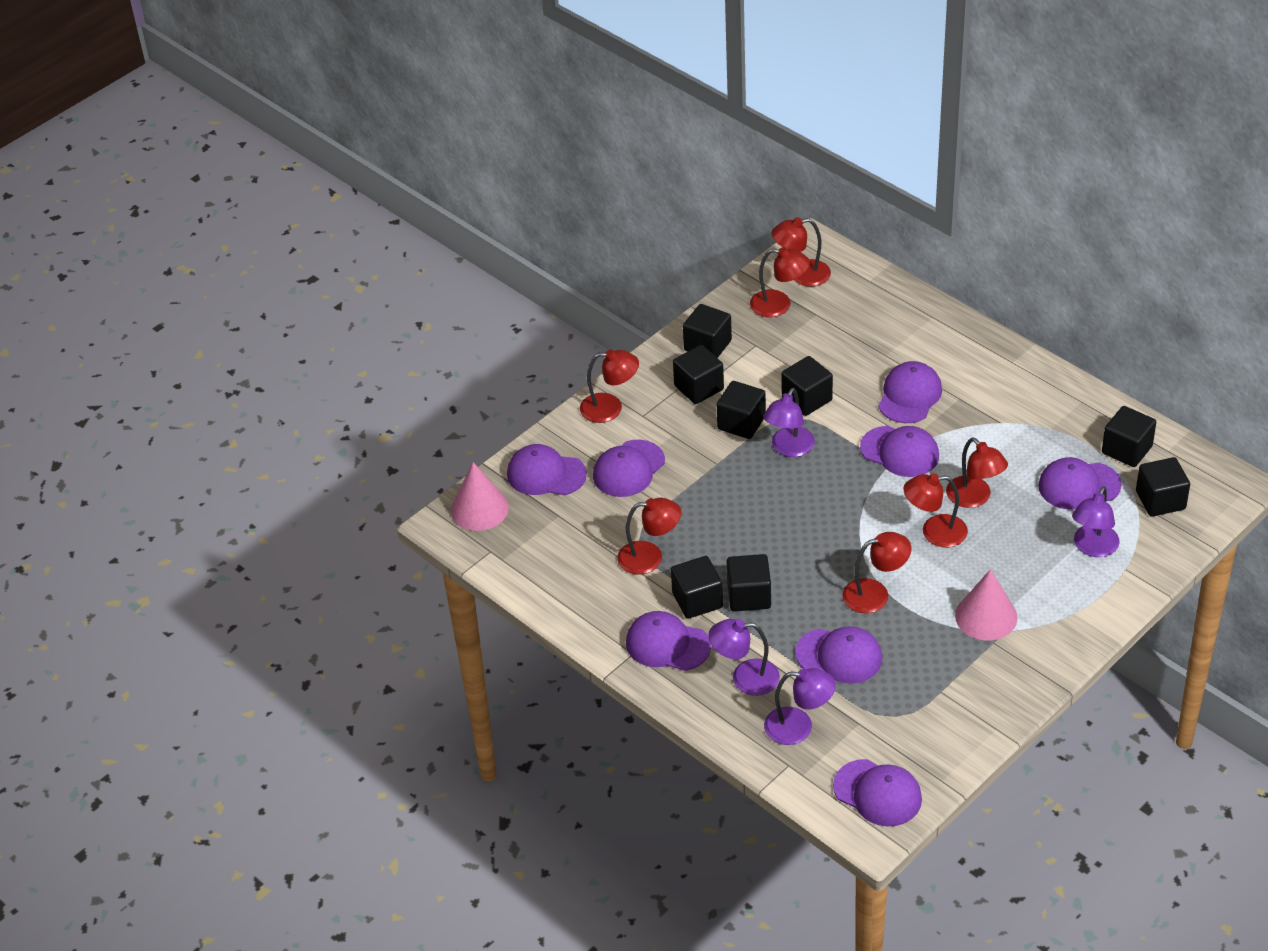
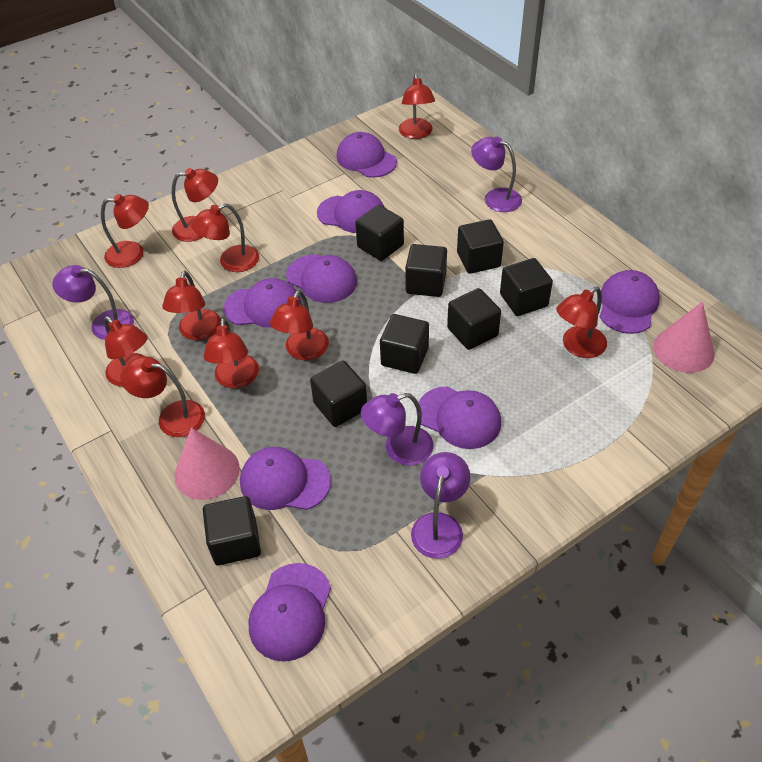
red lamp: 7 -> 10

